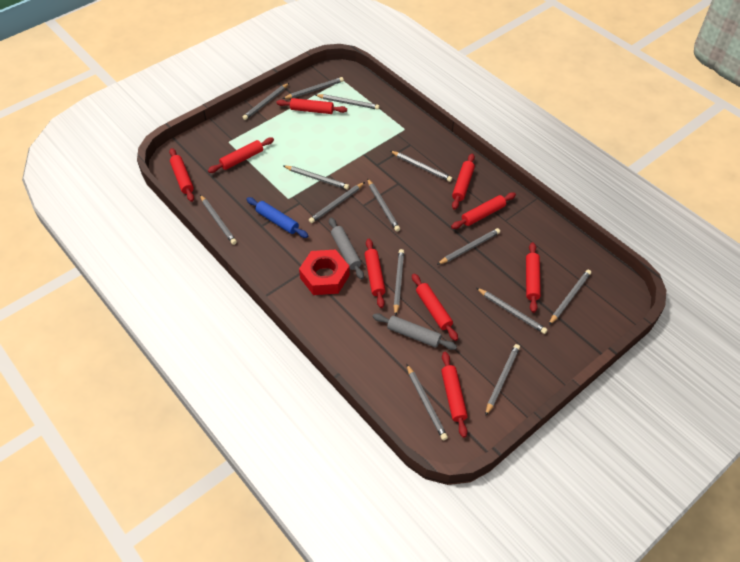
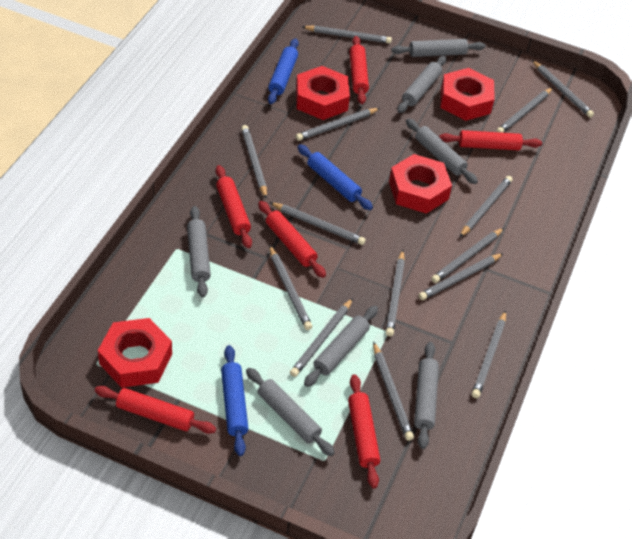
blue rolling pin: 1 -> 3
grey rolling pin: 2 -> 7
red nut: 1 -> 4
red rolling pin: 9 -> 6

